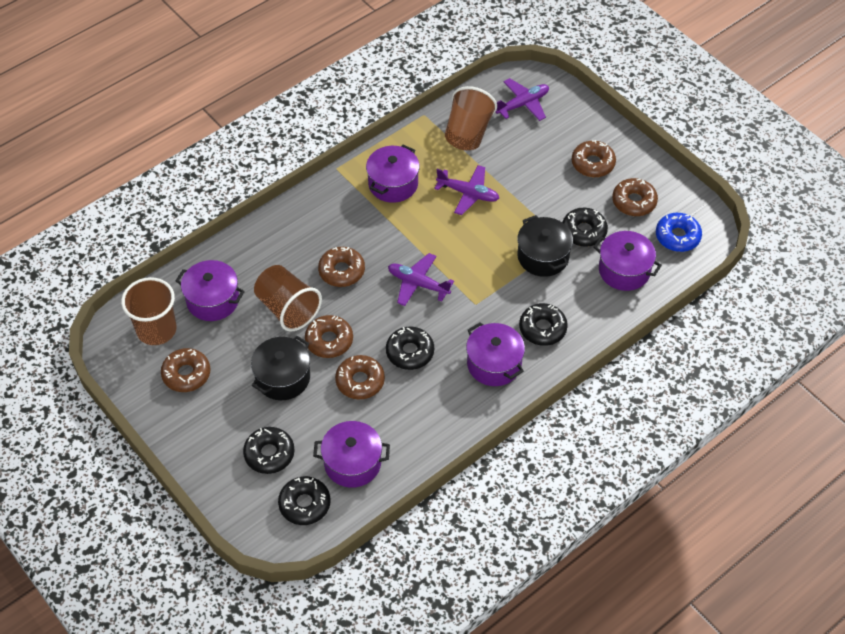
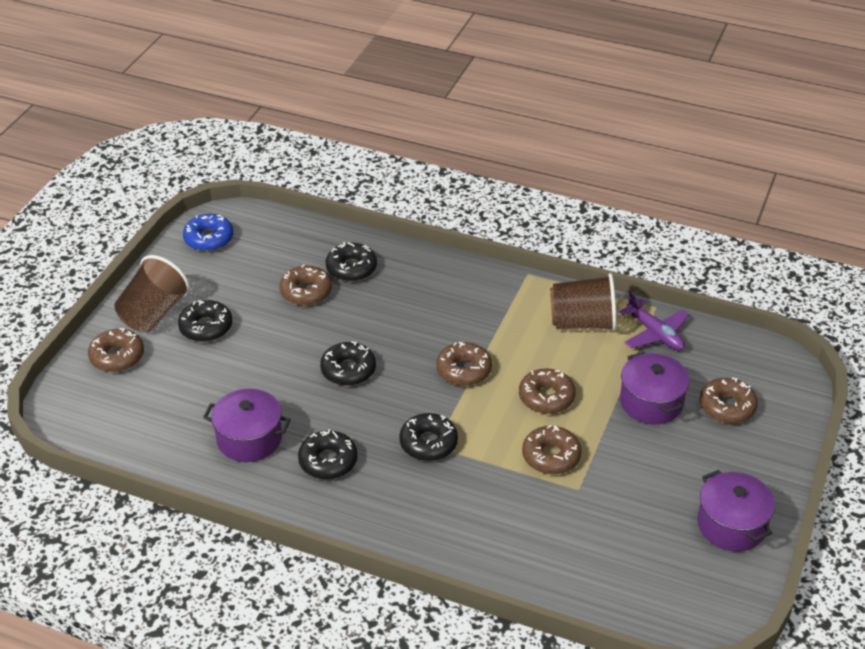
black pot: 2 -> 0
brown cup: 3 -> 2
purple plane: 3 -> 1
purple pot: 5 -> 3

